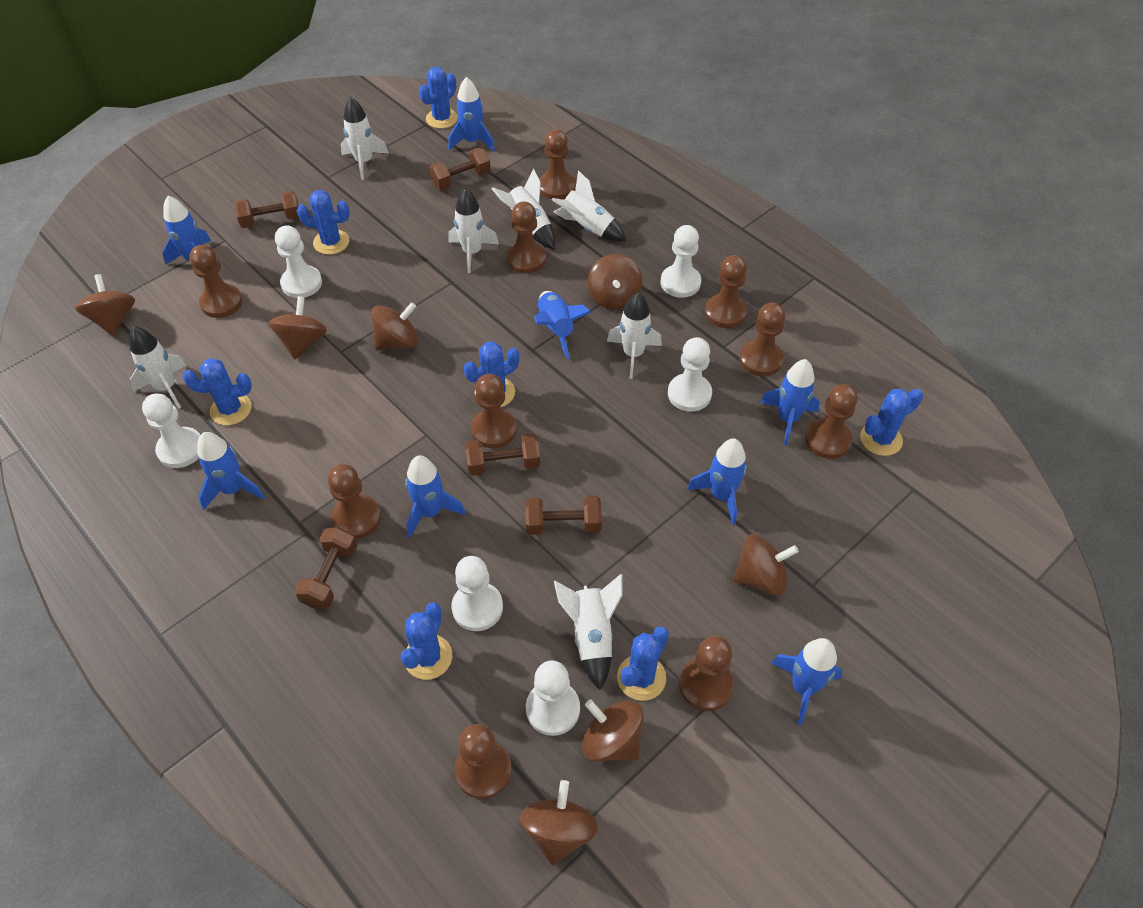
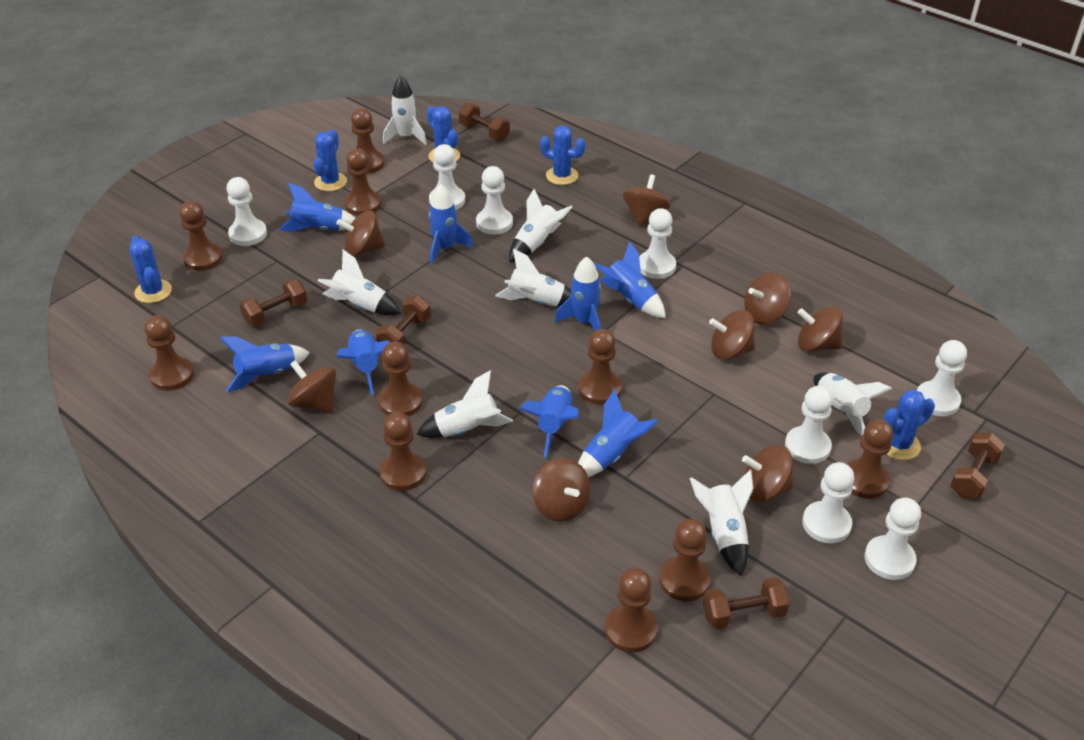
blue cactus: 7 -> 5
brown spinning top: 7 -> 8
white pawn: 6 -> 8

